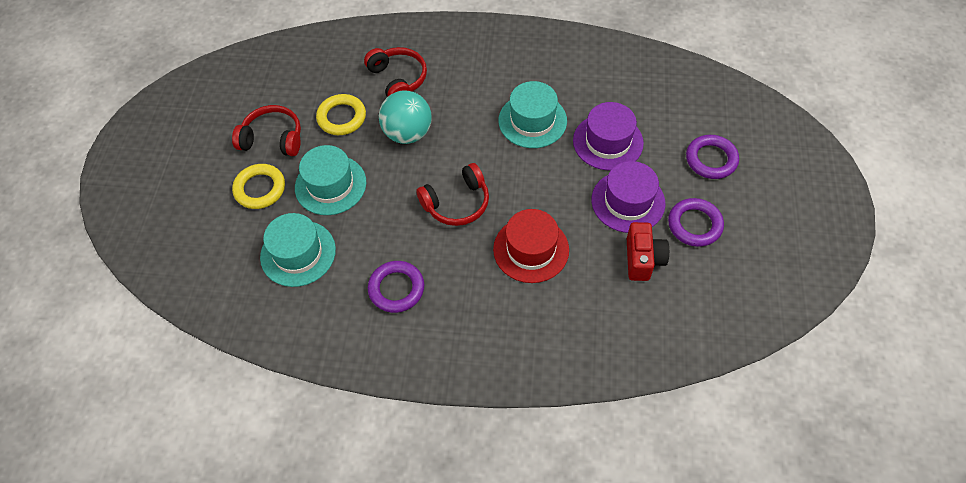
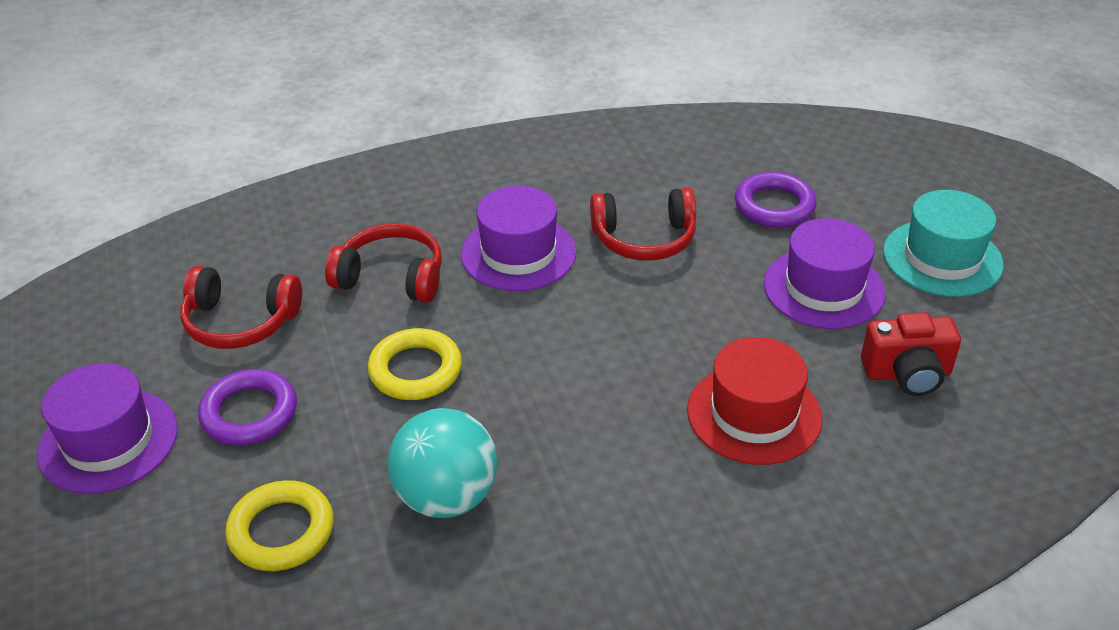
purple hat: 2 -> 3
purple ring: 3 -> 2
turquoise hat: 3 -> 1

